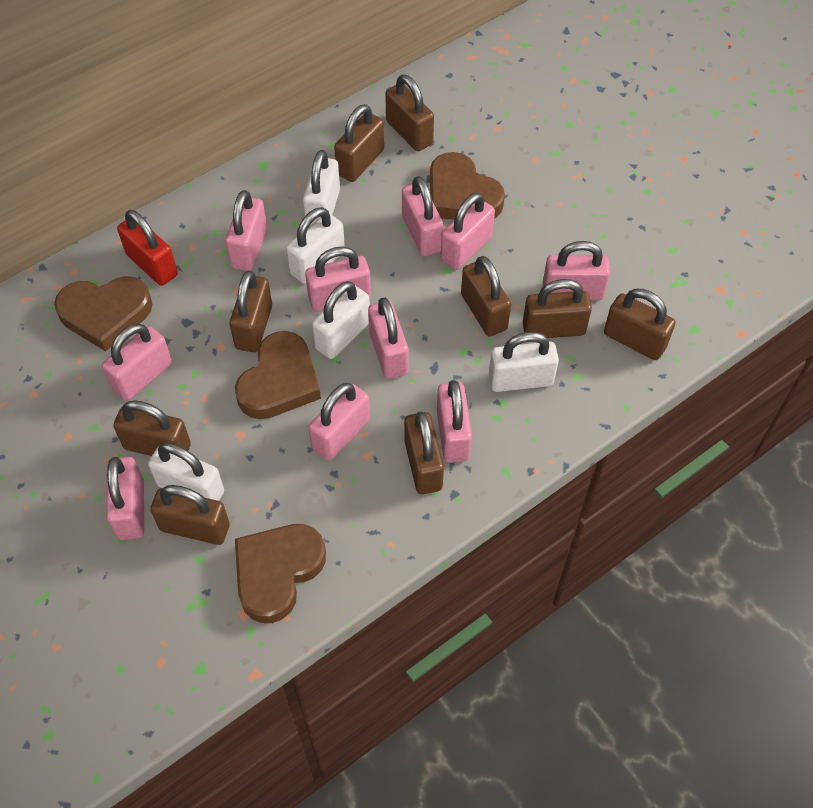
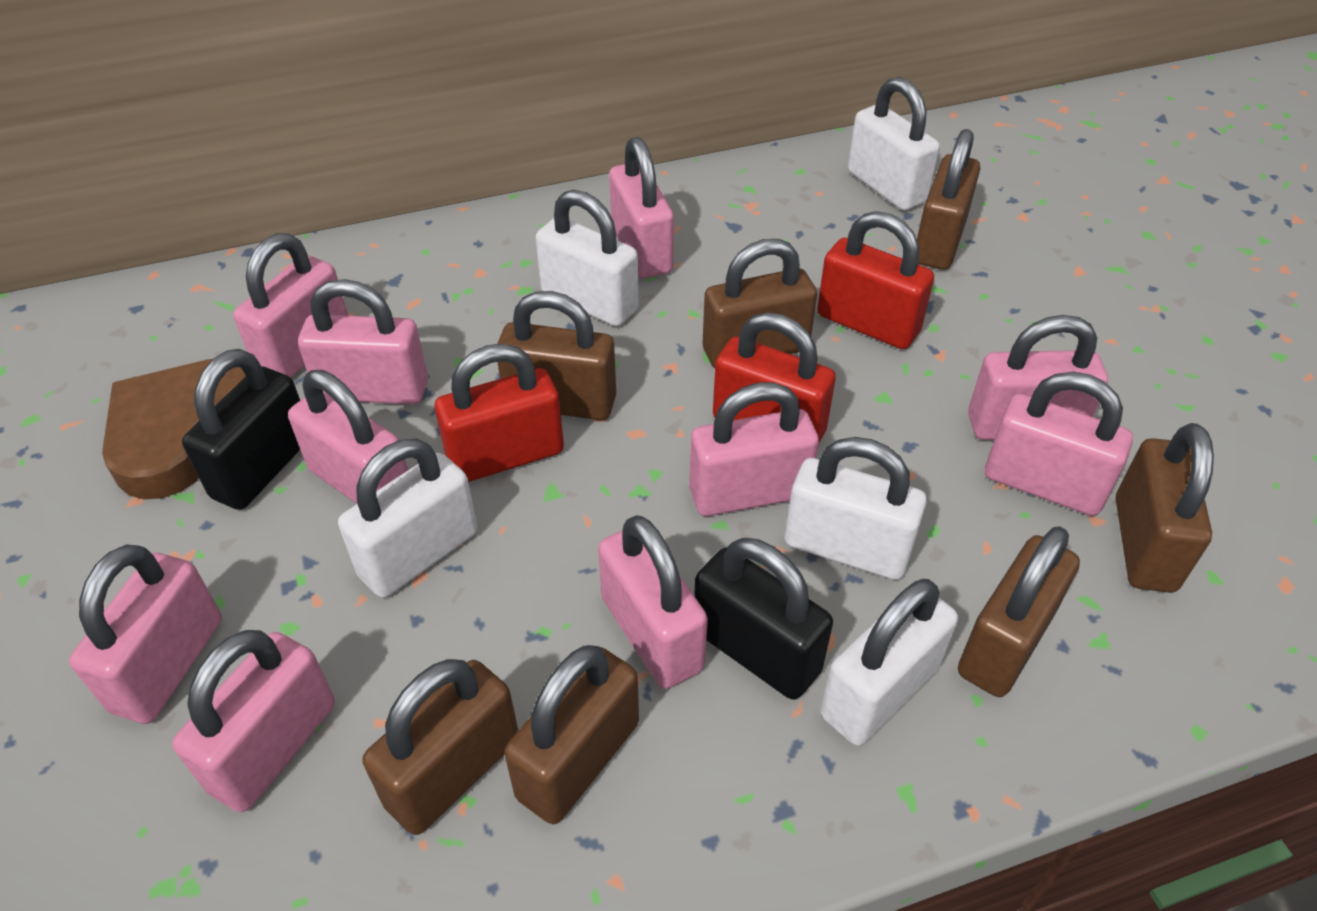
black padlock: 0 -> 2
brown heart: 4 -> 1
brown padlock: 9 -> 7
red padlock: 1 -> 3

